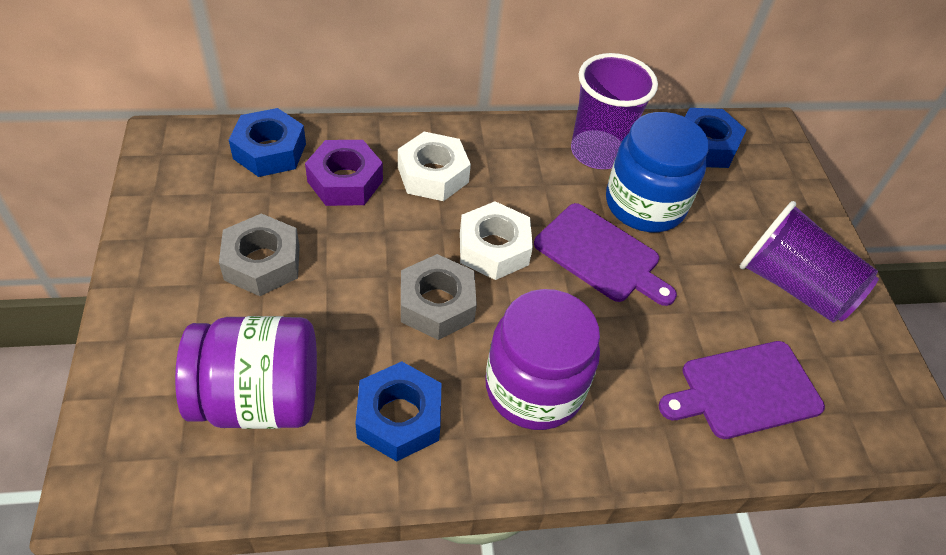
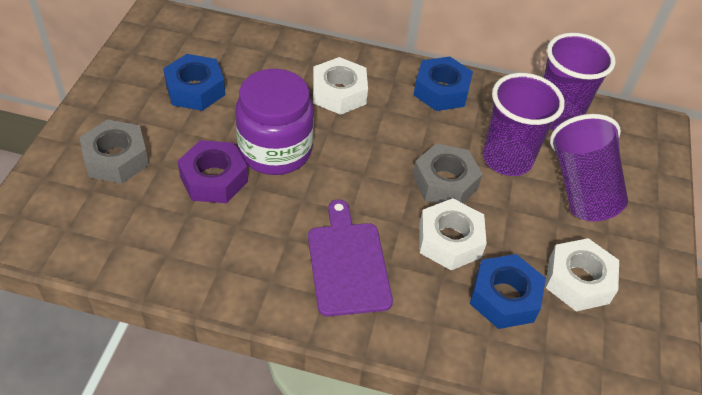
blue jar: 1 -> 0
purple cup: 2 -> 3
purple cutting board: 2 -> 1
purple jar: 2 -> 1
white nut: 2 -> 3

